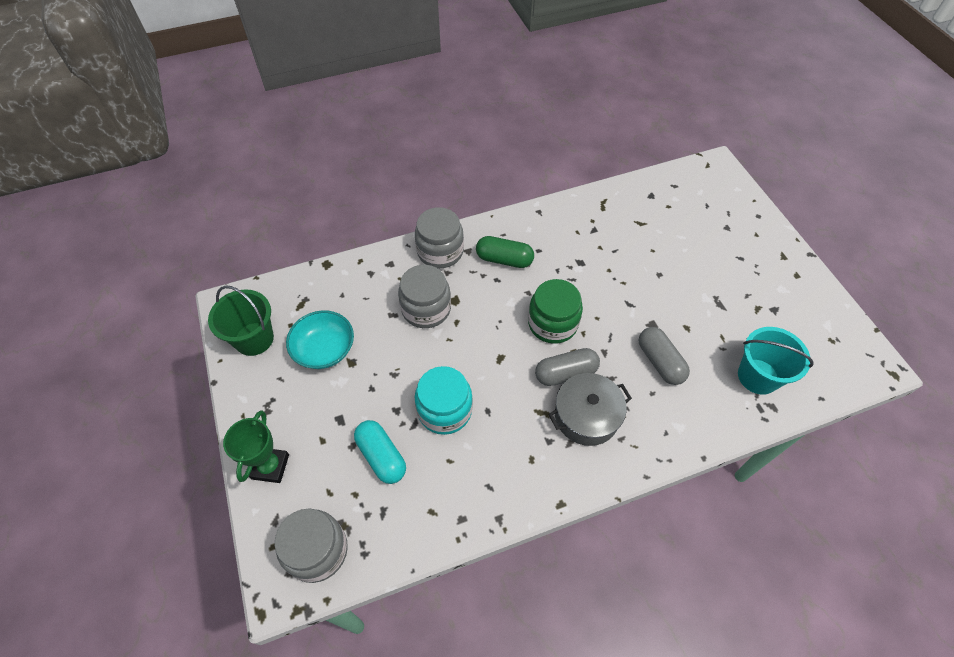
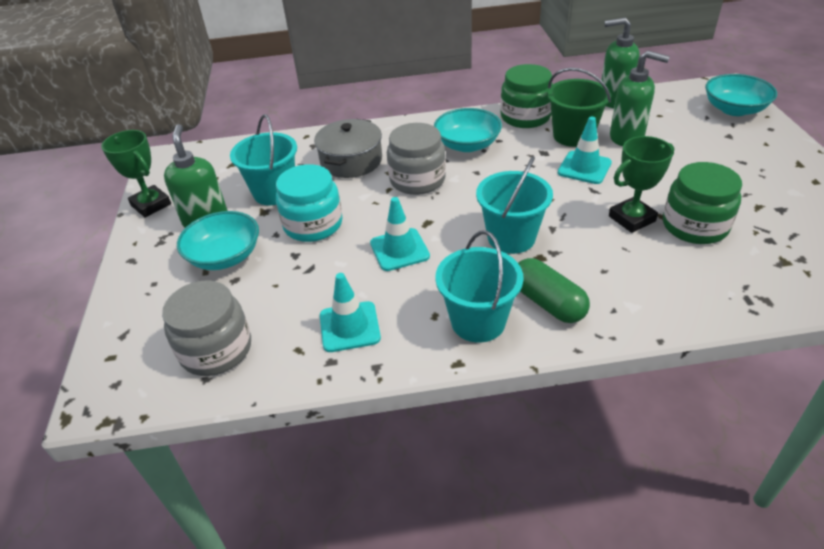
green jar: 1 -> 2
green soap dispenser: 0 -> 3
green trophy: 1 -> 2
grey capsule: 2 -> 0
grey jar: 3 -> 2
turquoise bowl: 1 -> 3
turquoise bucket: 1 -> 3
turquoise capsule: 1 -> 0
turquoise traffic cone: 0 -> 3

